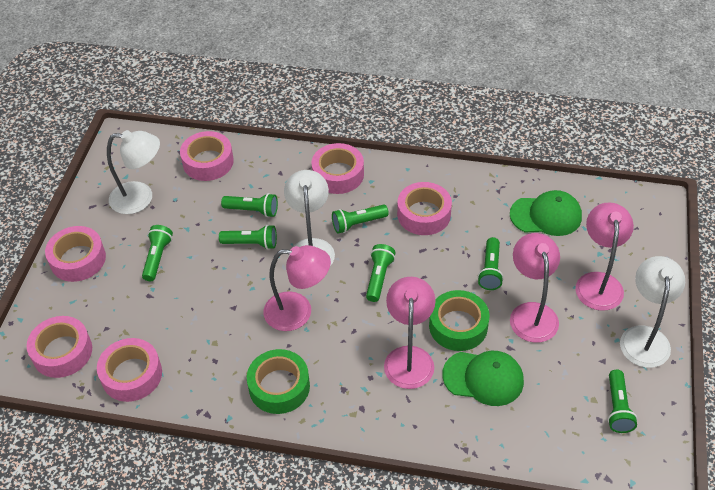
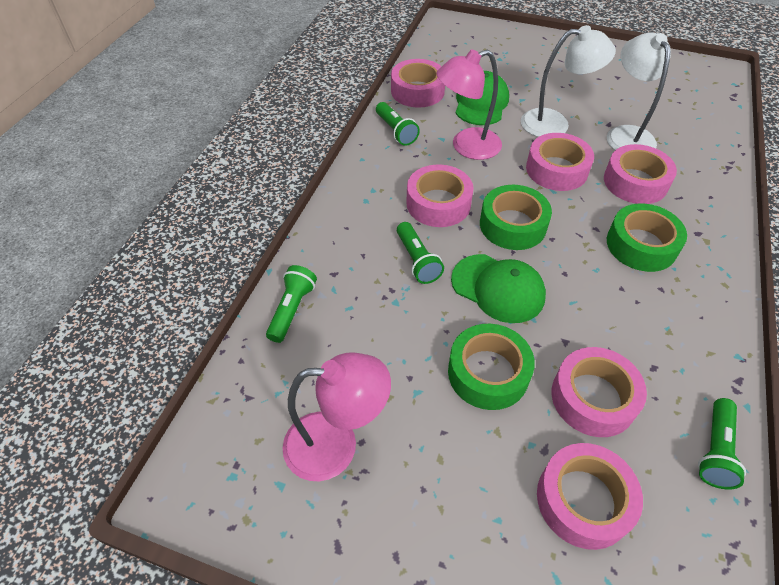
green flashlight: 7 -> 4
green tape: 2 -> 3
pink lamp: 4 -> 2
white lamp: 3 -> 2

